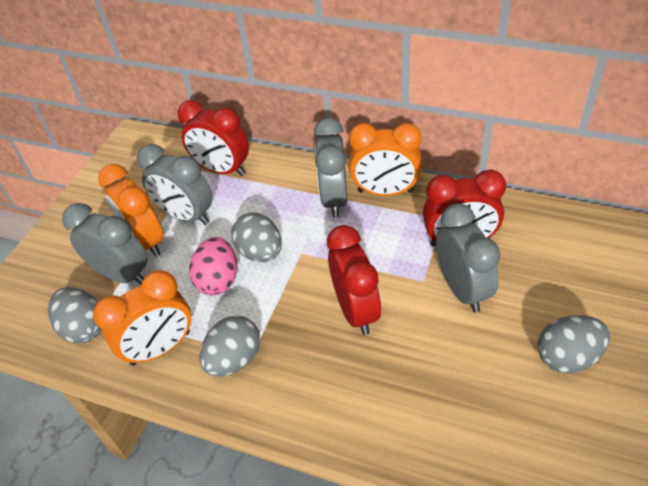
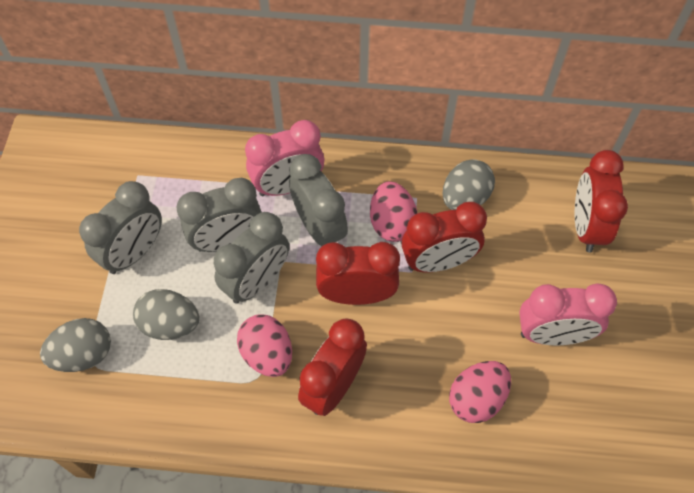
grey egg: 4 -> 3
orange clock: 3 -> 0
pink clock: 0 -> 2
pink egg: 1 -> 3
red clock: 3 -> 4

